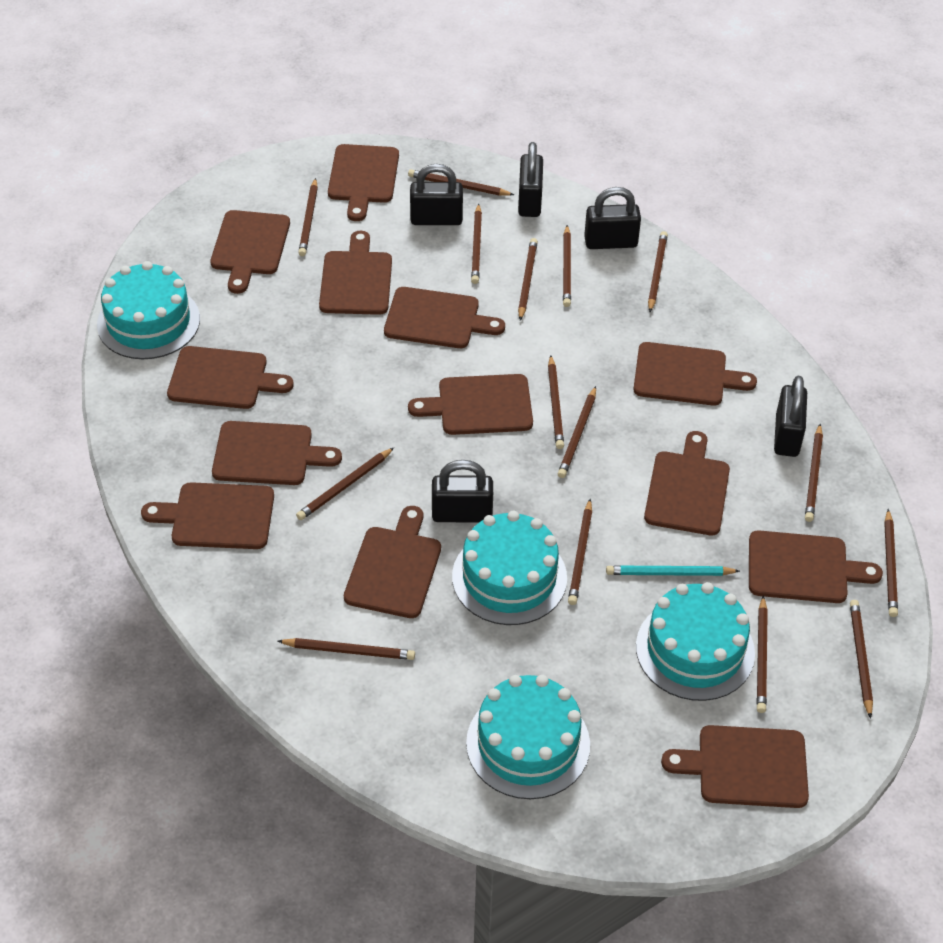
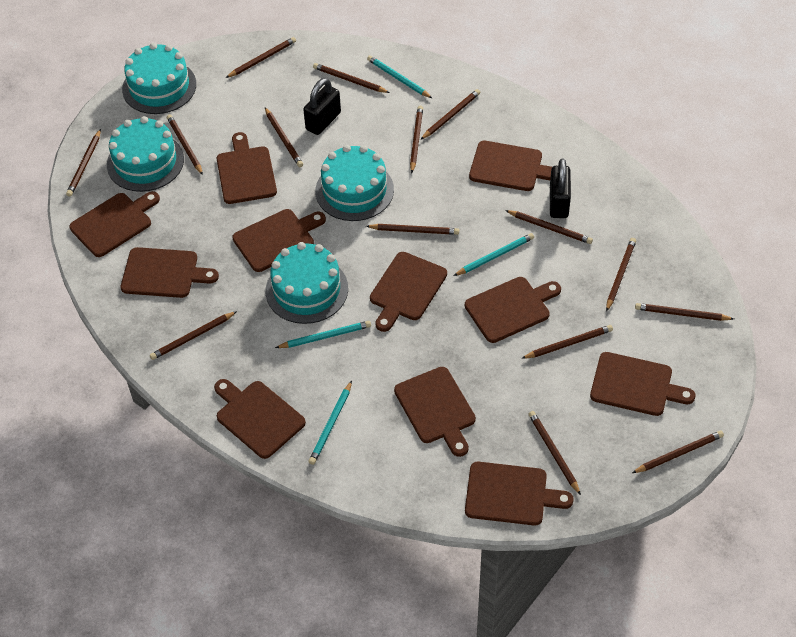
black padlock: 5 -> 2
brown cutting board: 13 -> 11
turquoise pencil: 1 -> 4

